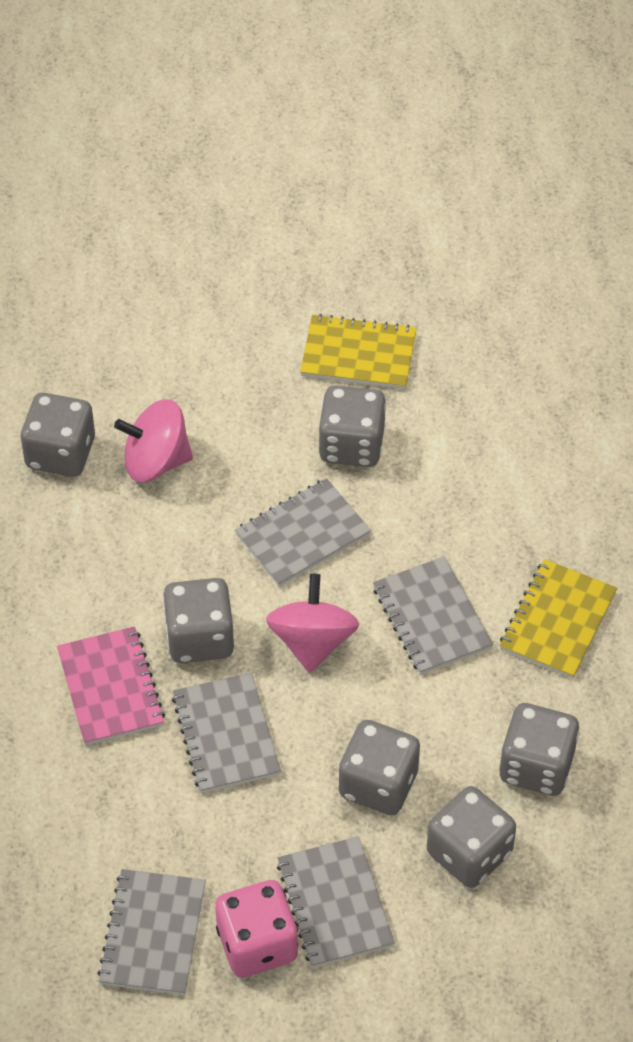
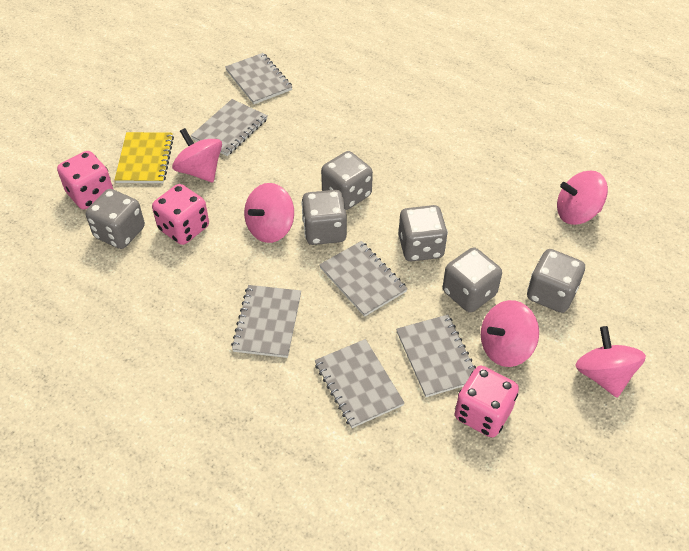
grey notebook: 5 -> 6
pink dice: 1 -> 3
pink notebook: 1 -> 0
pink spinning top: 2 -> 5
yellow notebook: 2 -> 1

